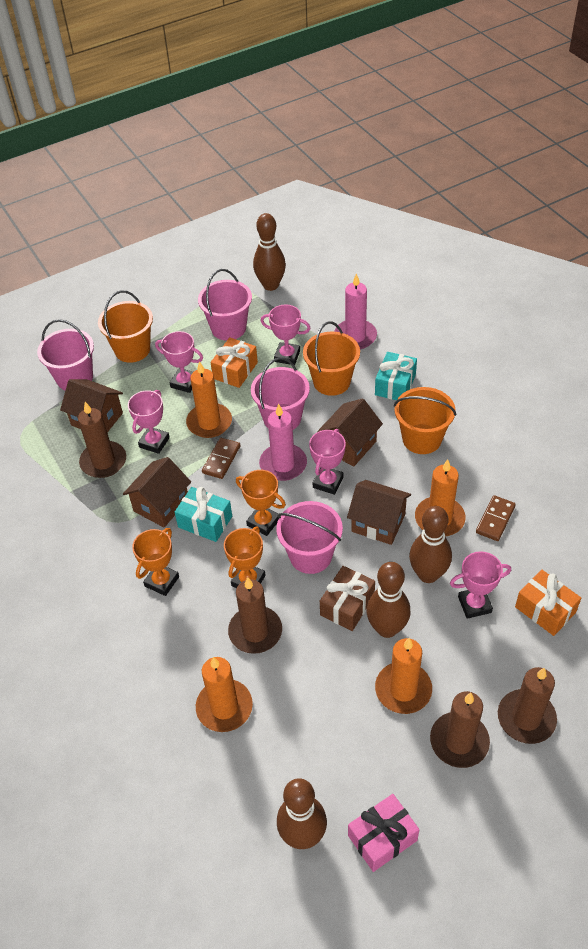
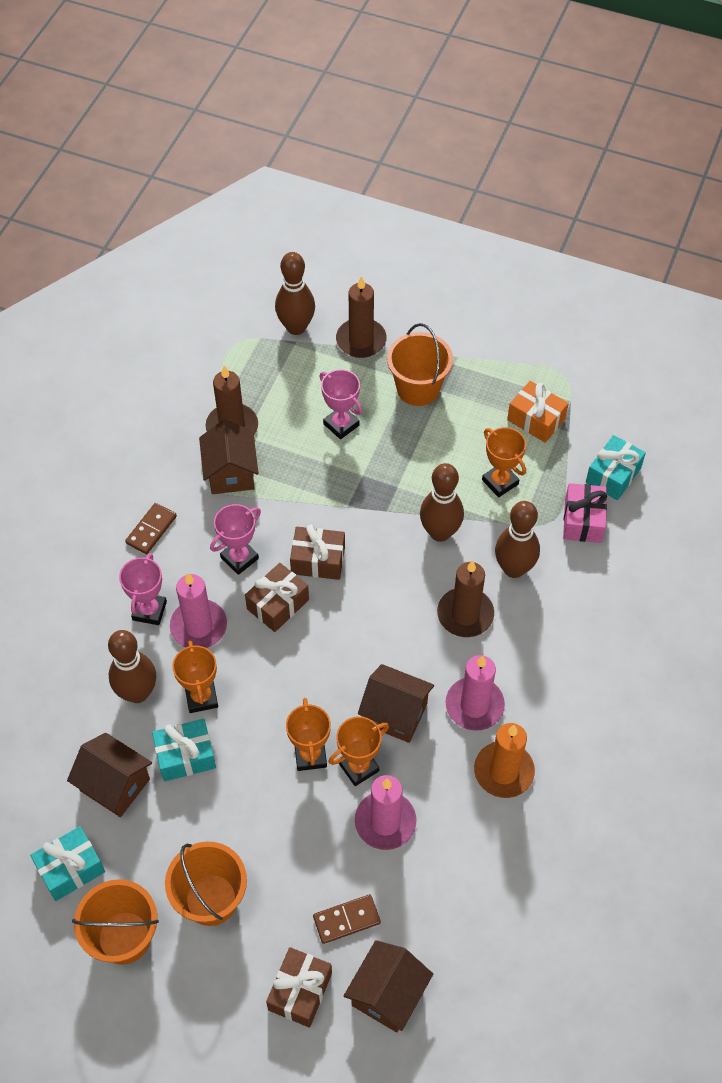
brown candle: 4 -> 3
brown gift: 1 -> 3
orange candle: 4 -> 1
orange gift: 2 -> 1
orange trophy: 3 -> 4
pink bucket: 4 -> 0
pink candle: 2 -> 3
pink trophy: 5 -> 3
turquoise gift: 2 -> 3

